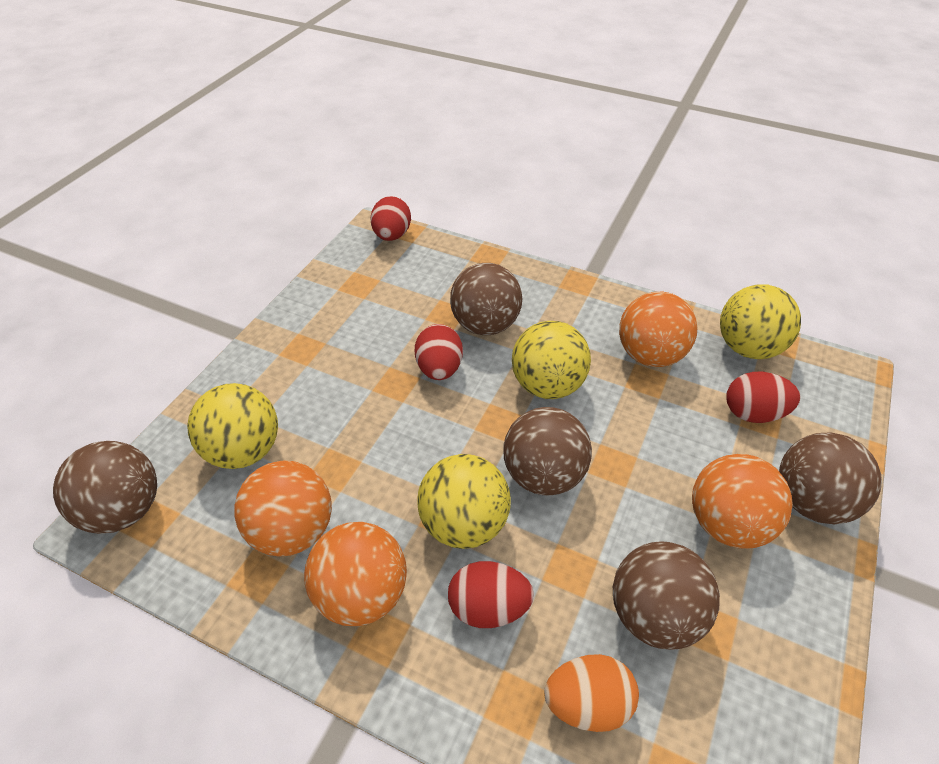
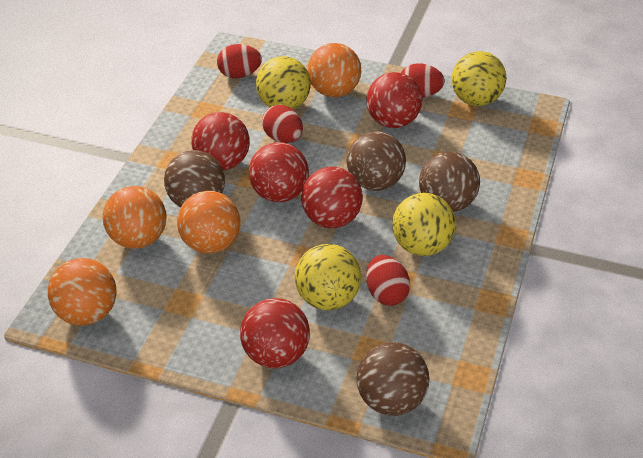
brown ball: 5 -> 4
orange egg: 1 -> 0
red ball: 0 -> 5

